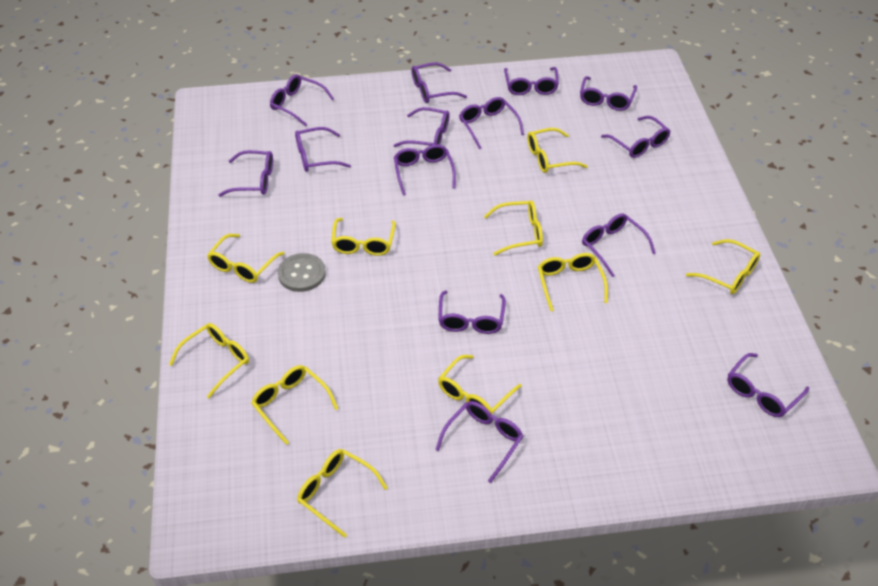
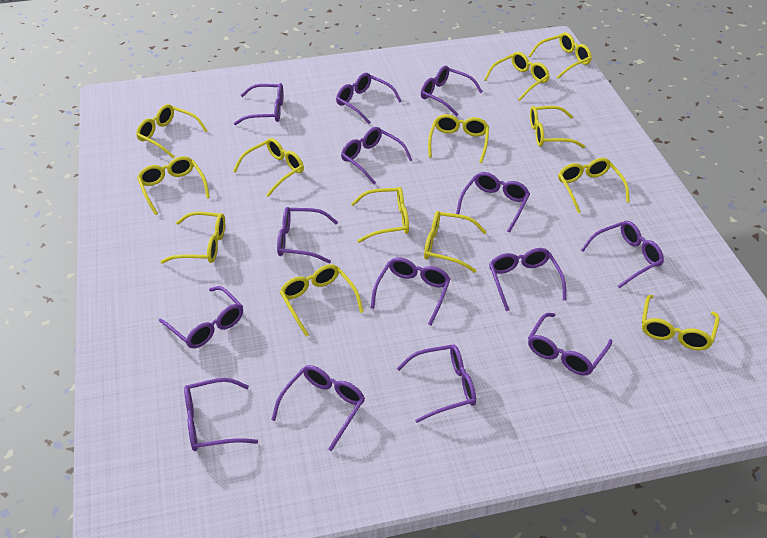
grey button: 1 -> 0
yellow glasses: 10 -> 13

